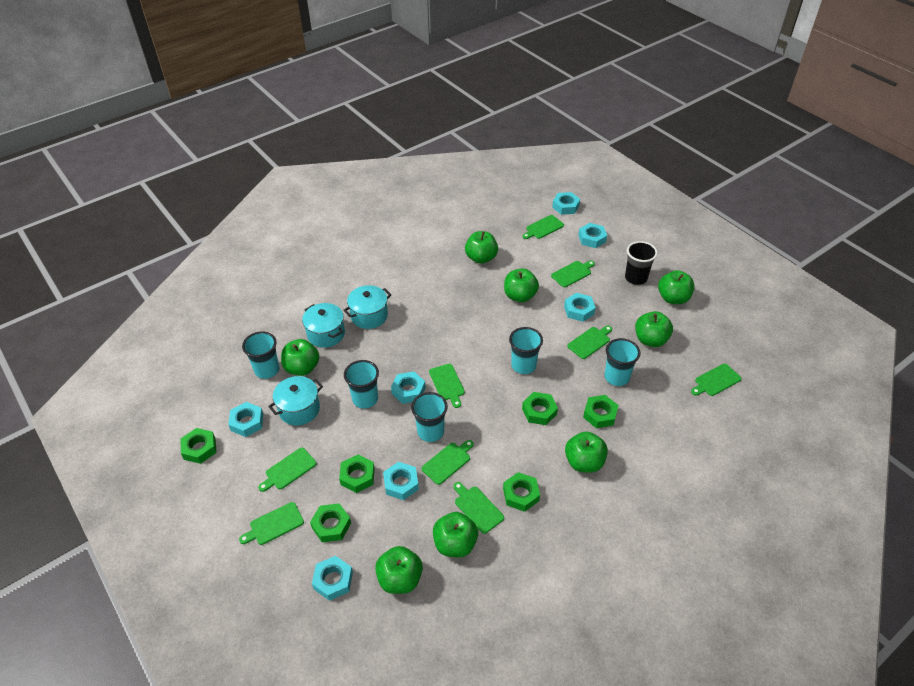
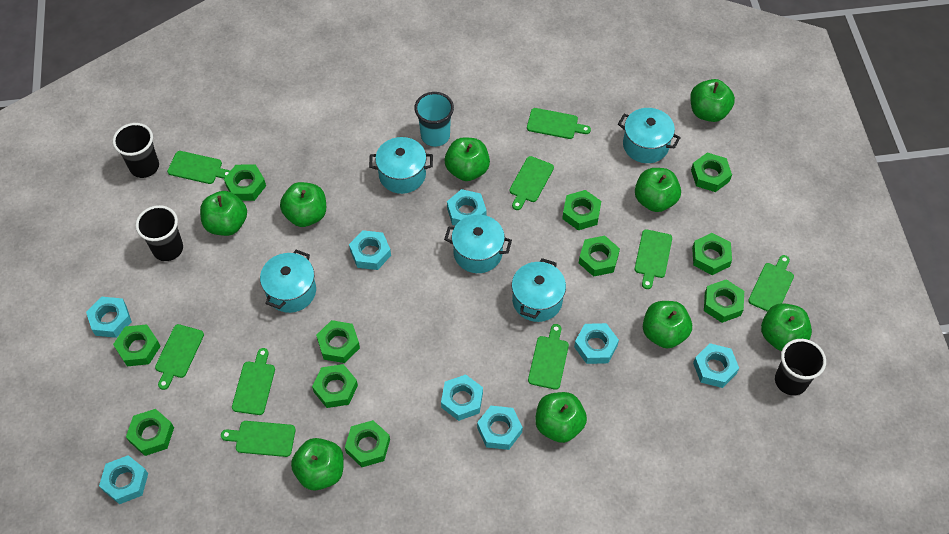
black cup: 1 -> 3
green apple: 8 -> 9
green nut: 6 -> 11
turquoise cup: 5 -> 1
turquoise nut: 7 -> 8
turquoise pot: 3 -> 5

